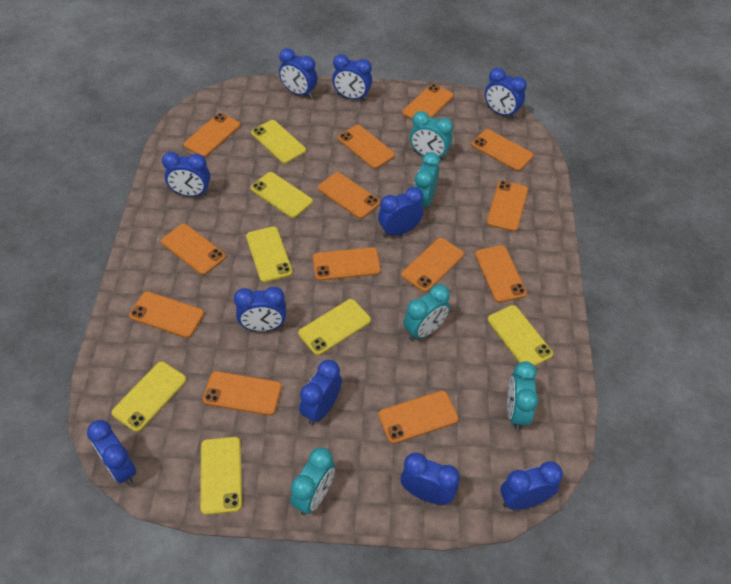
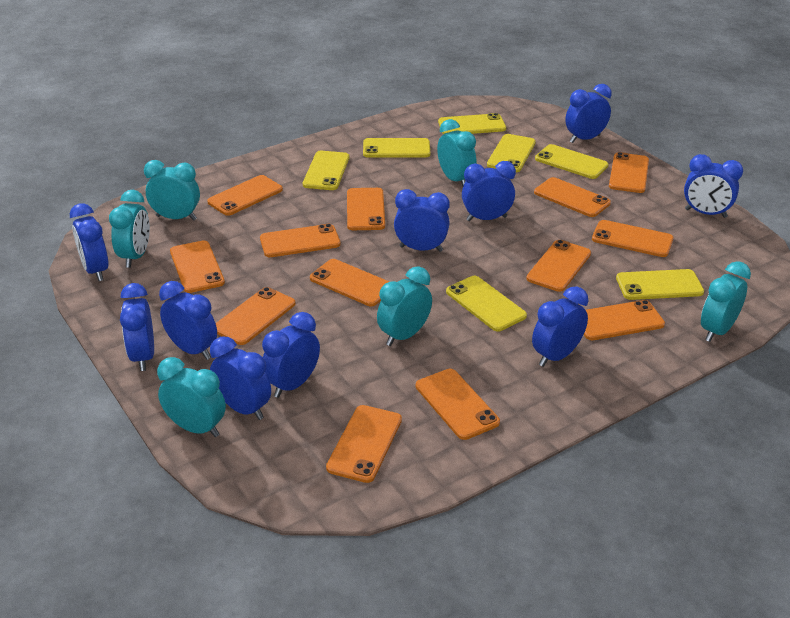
turquoise clock: 5 -> 6

